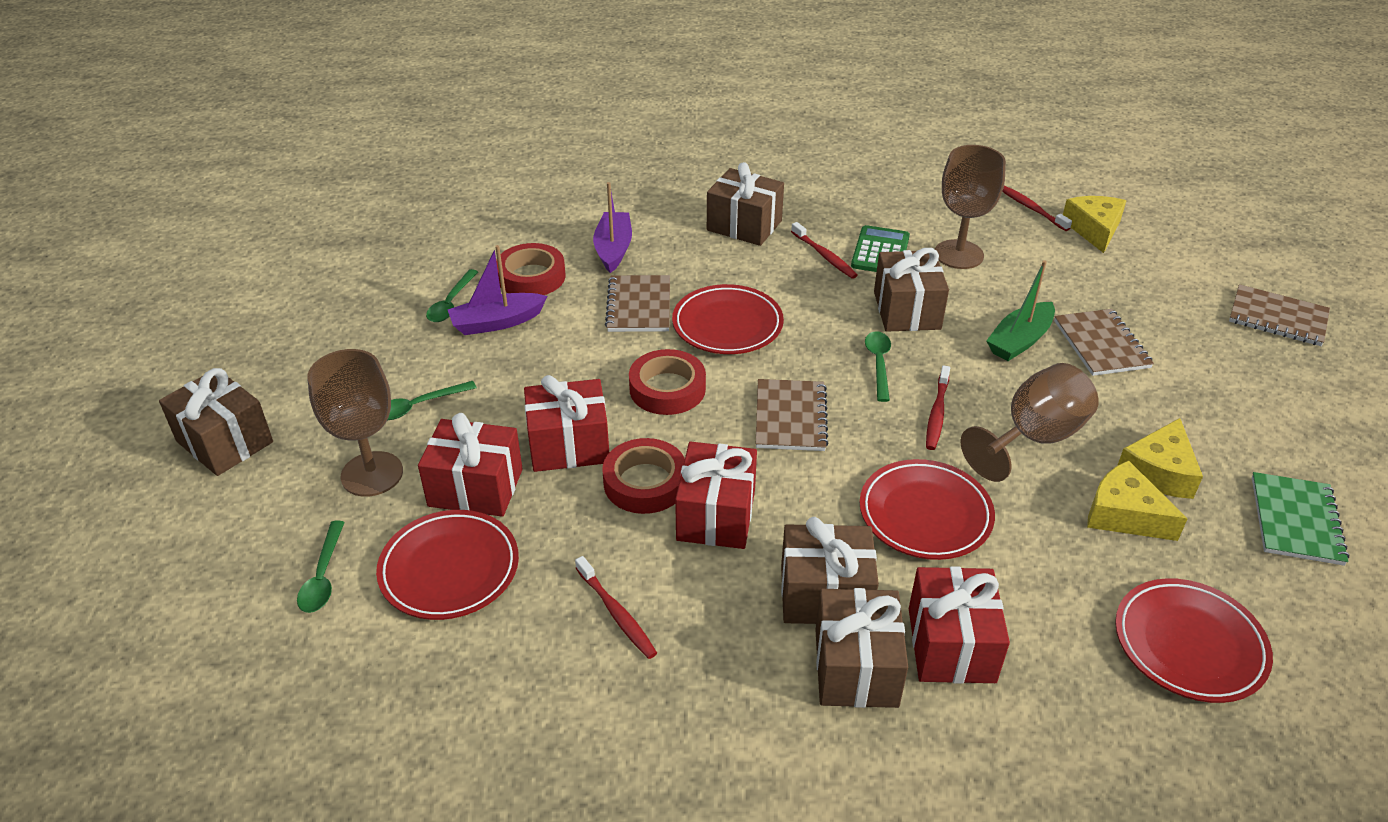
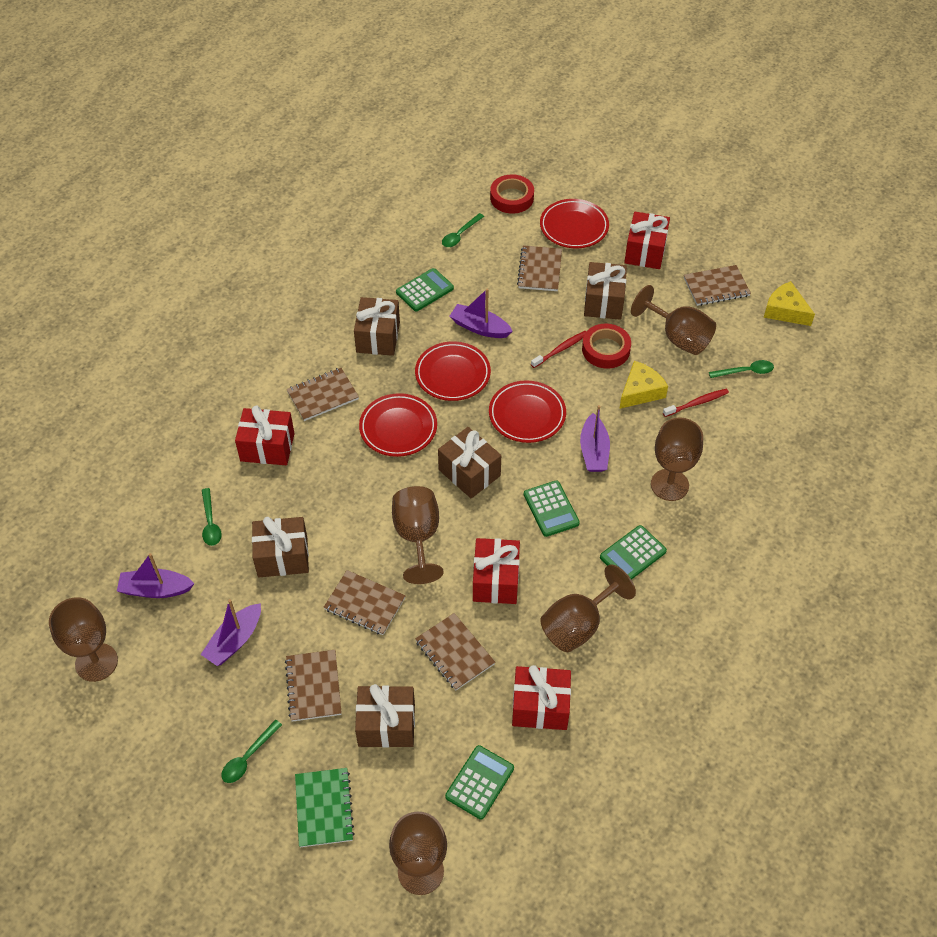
brown goblet: 3 -> 6
brown notebook: 4 -> 6
green boat: 1 -> 0
green calculator: 1 -> 4
purple boat: 2 -> 4
red tape: 3 -> 2
red toothbrush: 4 -> 2
yellow cheese: 3 -> 2

